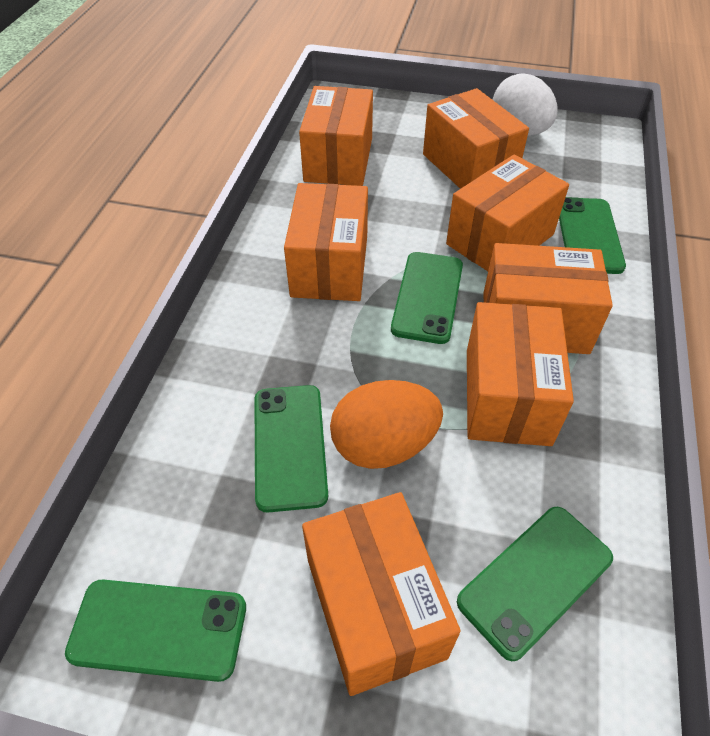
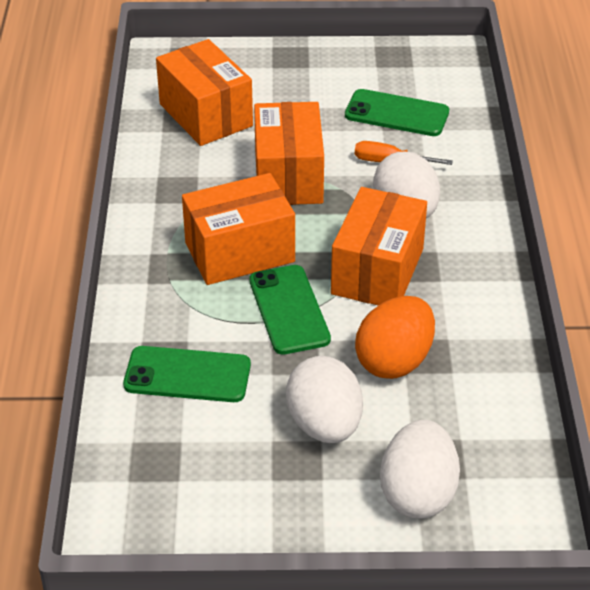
green phone: 5 -> 3
orange box: 7 -> 4
orange screwdriver: 0 -> 1
white egg: 1 -> 3

